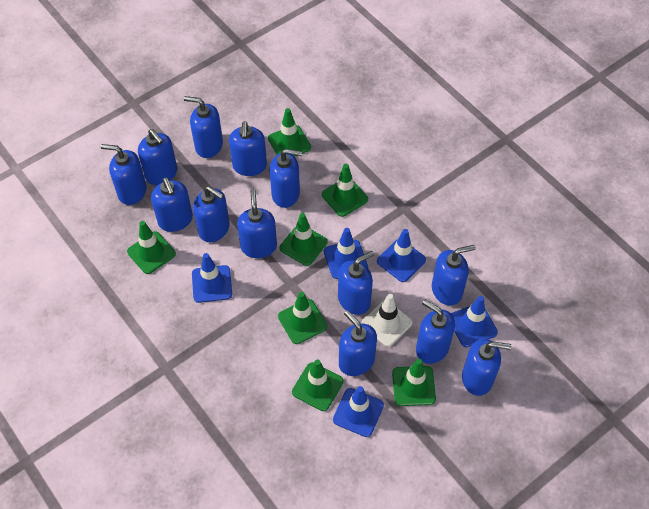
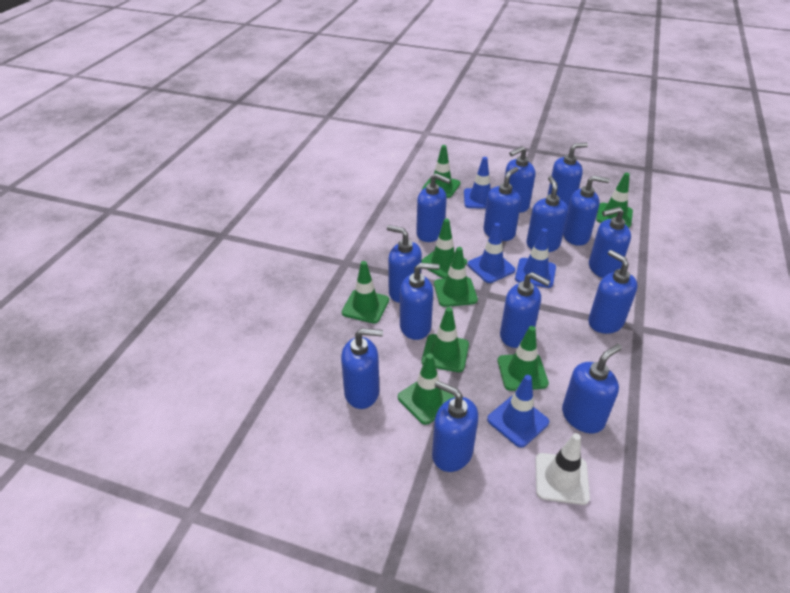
blue soap dispenser: 13 -> 14
blue traffic cone: 5 -> 4
green traffic cone: 7 -> 8

